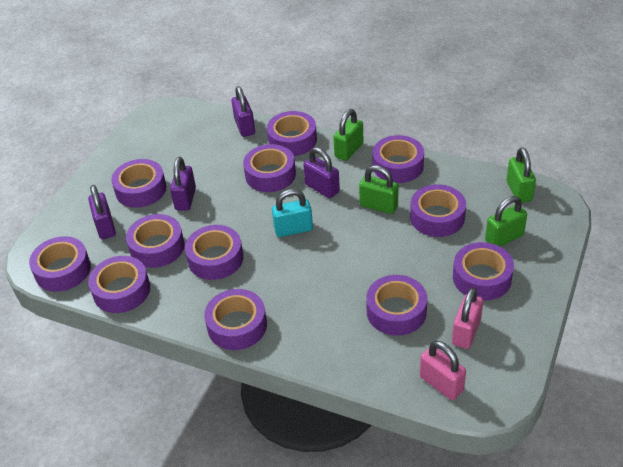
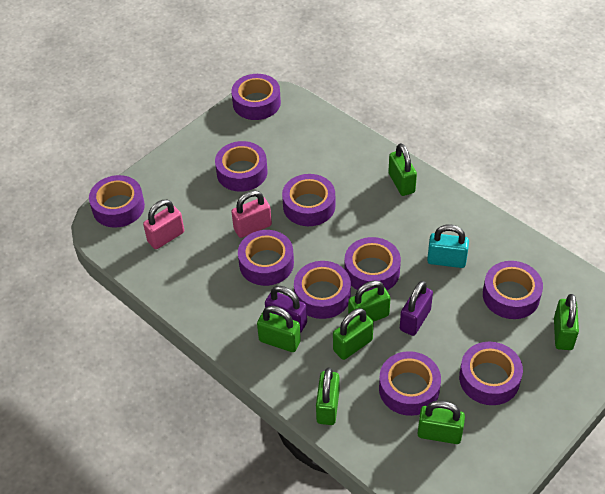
green padlock: 4 -> 7
purple padlock: 4 -> 2
purple tape: 12 -> 10

